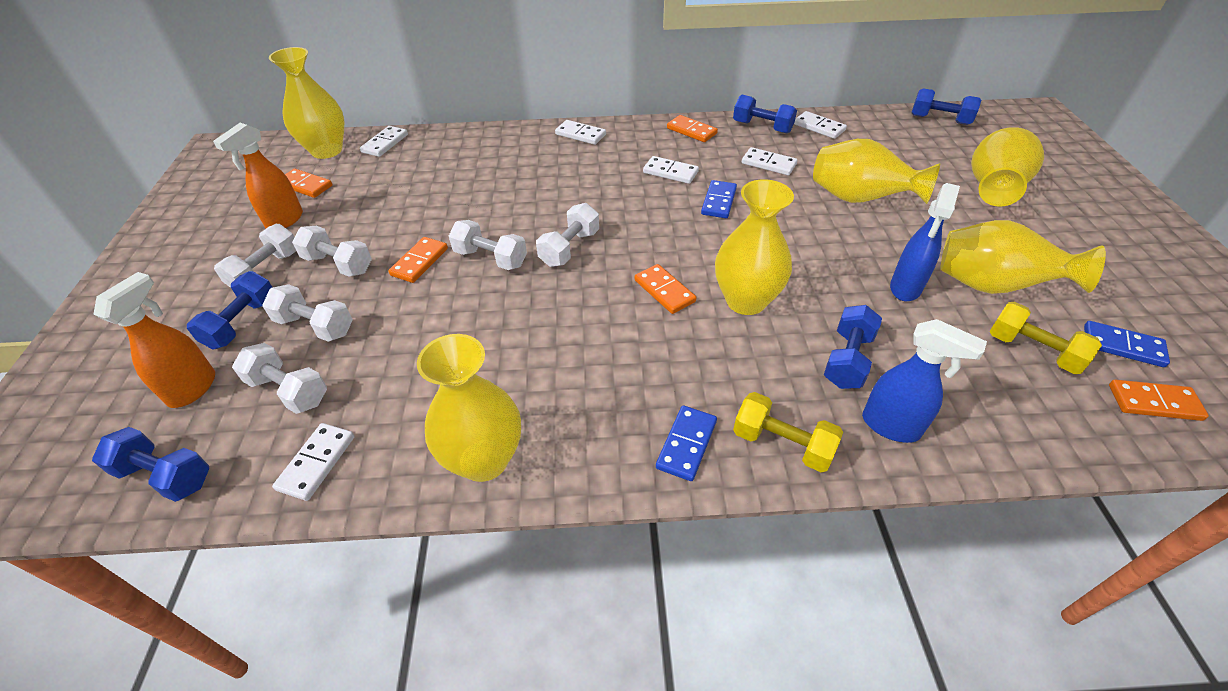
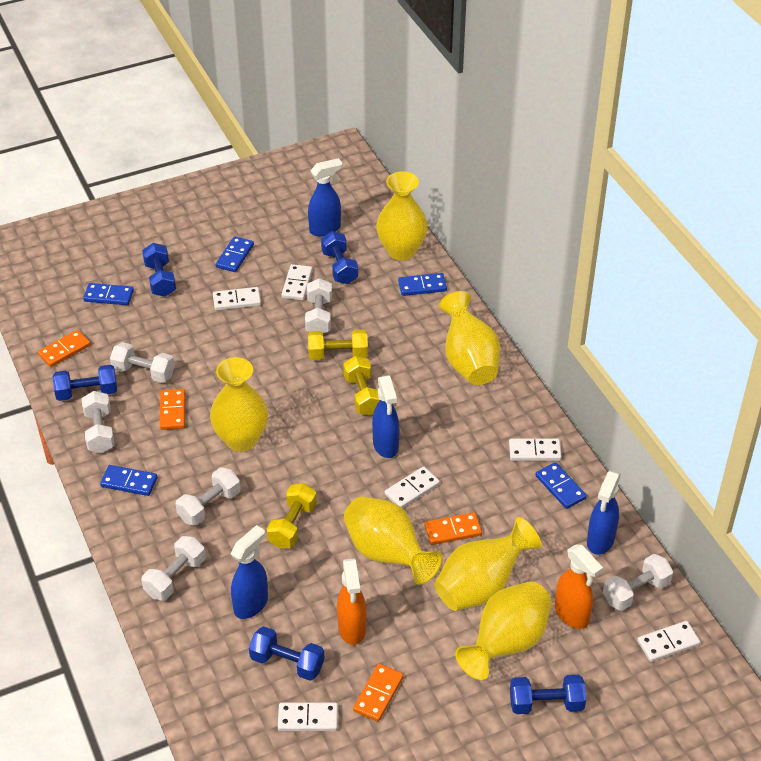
blue domino: 3 -> 5
blue spray bottle: 2 -> 4
orange domino: 5 -> 4
yellow dumbbell: 2 -> 3

